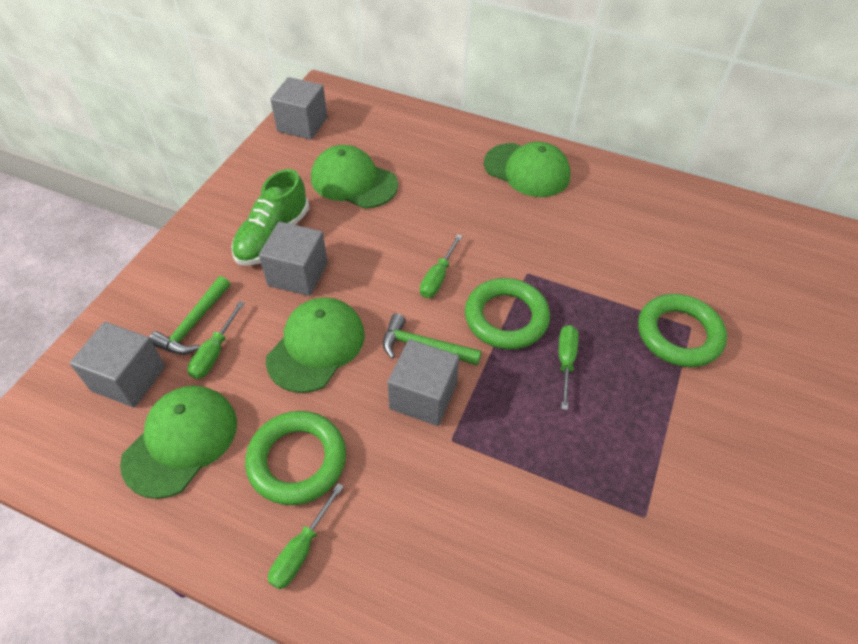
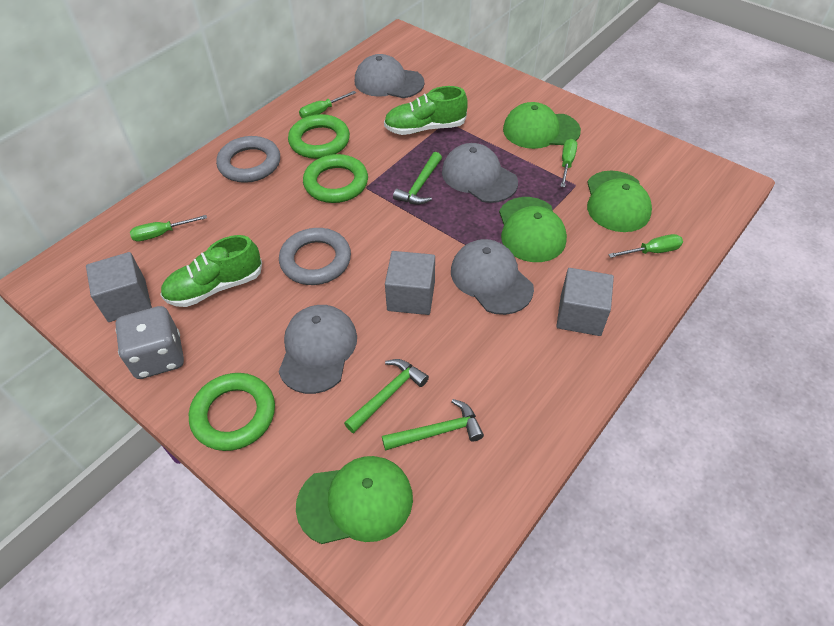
green hammer: 2 -> 3
green shoe: 1 -> 2
grey cap: 0 -> 4
grey cube: 4 -> 3
grey dice: 0 -> 1
grey ring: 0 -> 2

